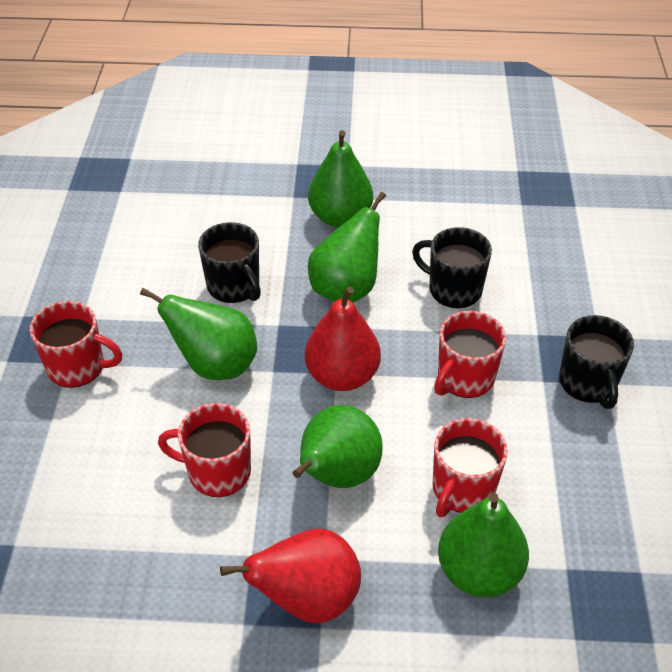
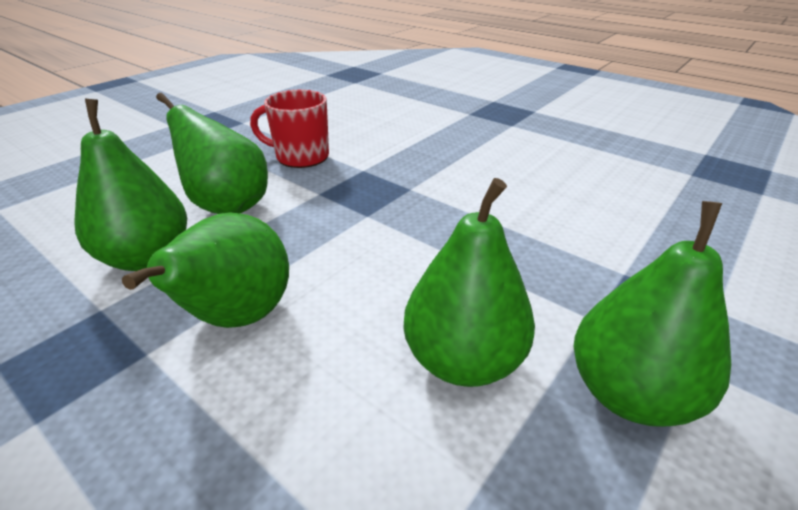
black mug: 3 -> 0
red mug: 4 -> 1
red pear: 2 -> 0

